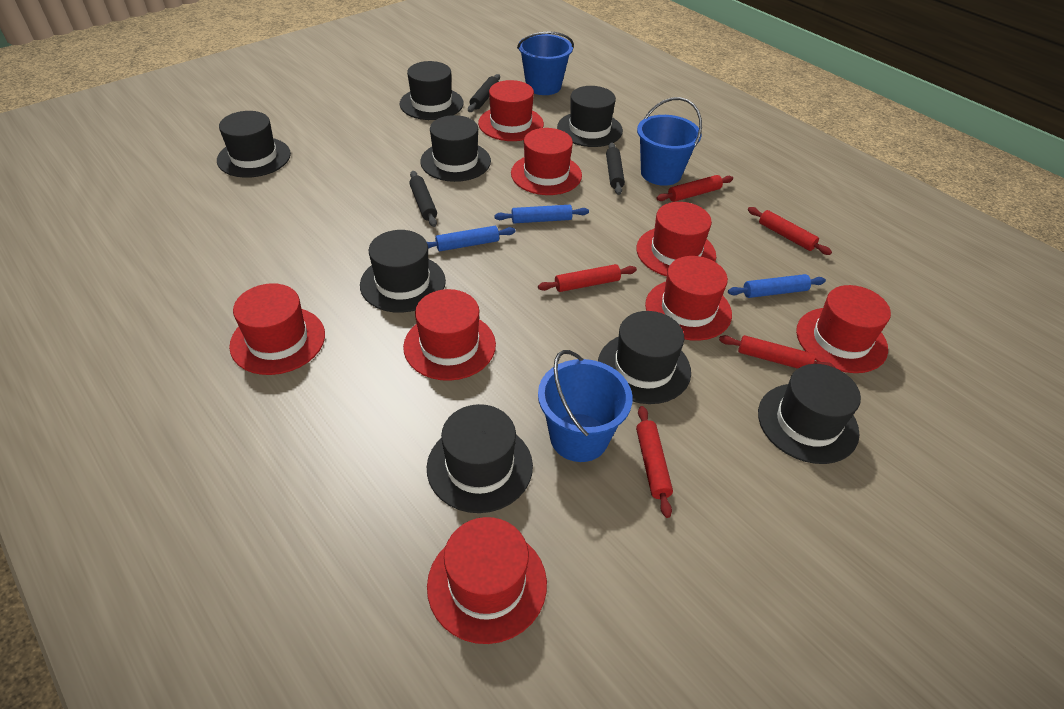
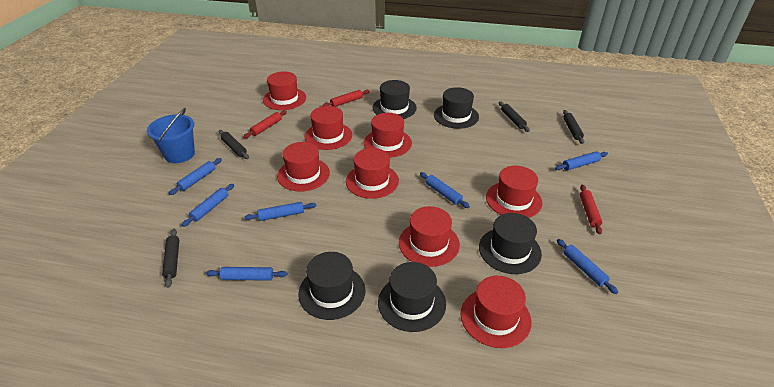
black hat: 8 -> 5
black rolling pin: 3 -> 4
blue bucket: 3 -> 1
blue rolling pin: 3 -> 7
red rolling pin: 5 -> 3

